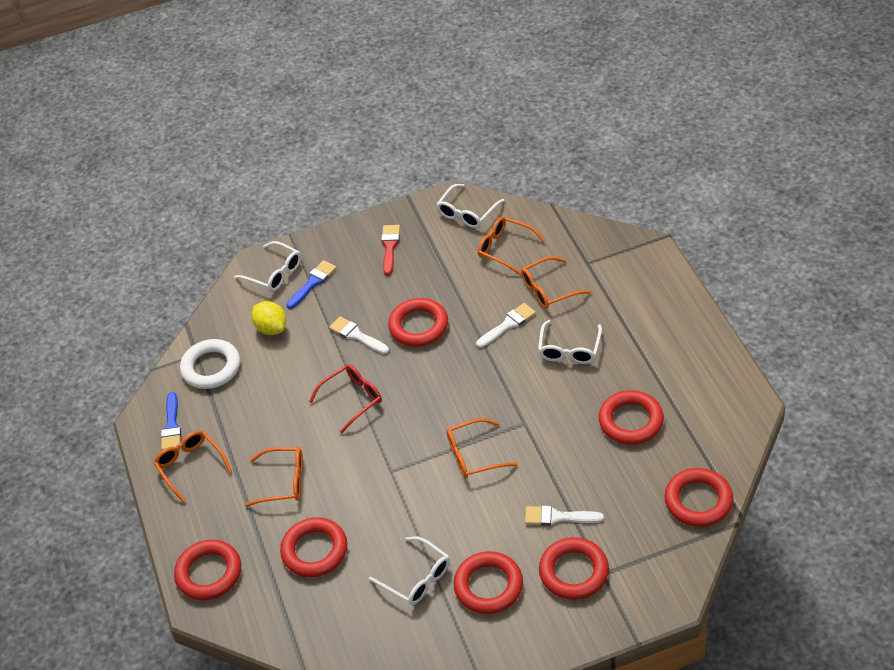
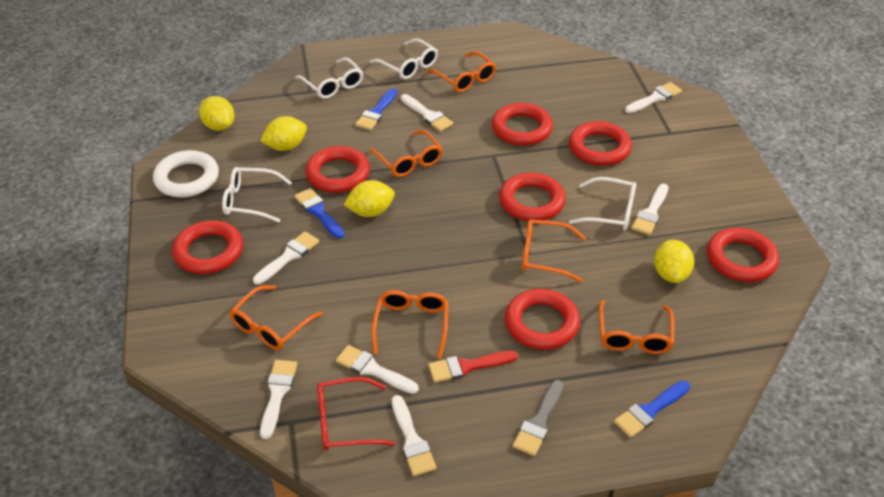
blue brush: 2 -> 3
grey brush: 0 -> 1
orange glasses: 5 -> 6
white brush: 3 -> 7
yellow lemon: 1 -> 4

